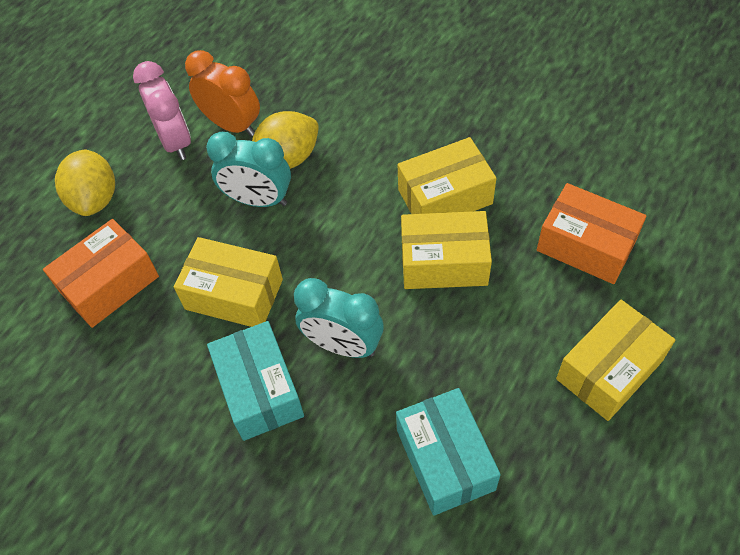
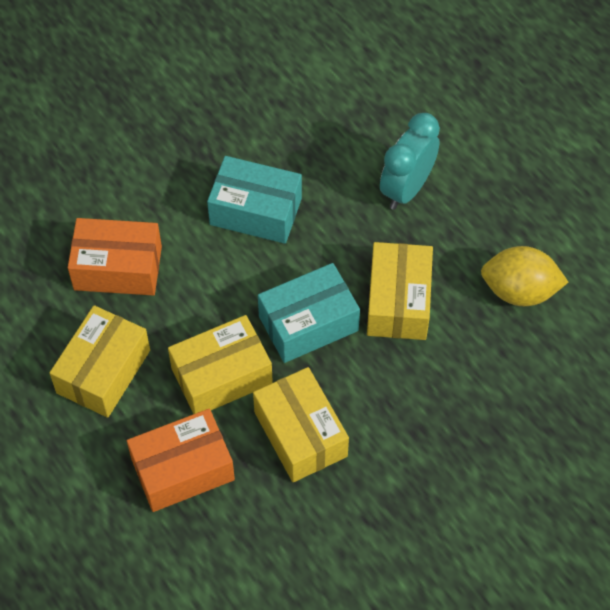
orange clock: 1 -> 0
pink clock: 1 -> 0
turquoise clock: 2 -> 1
yellow lemon: 2 -> 1

